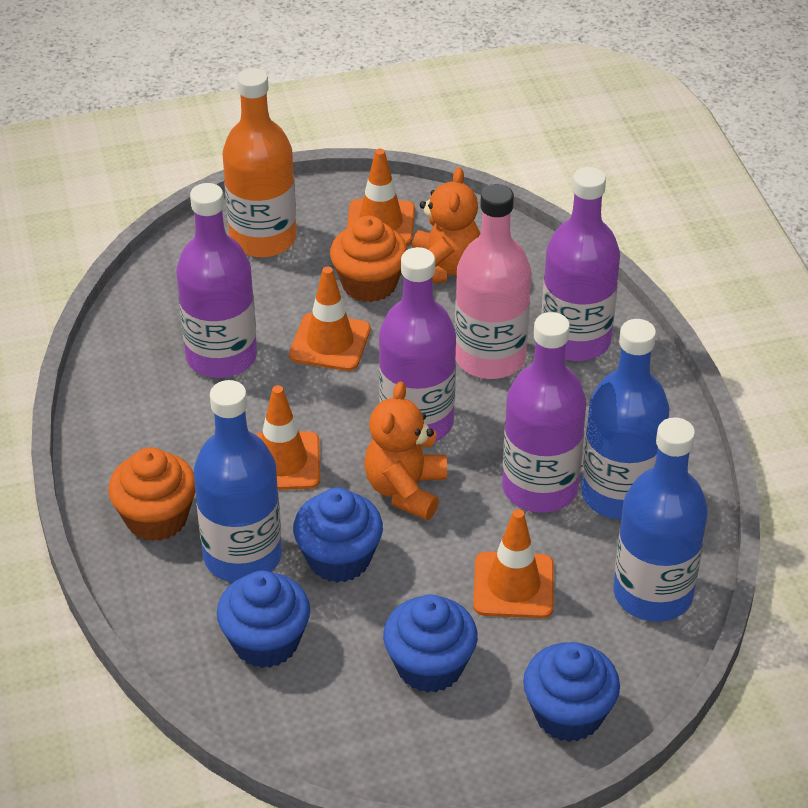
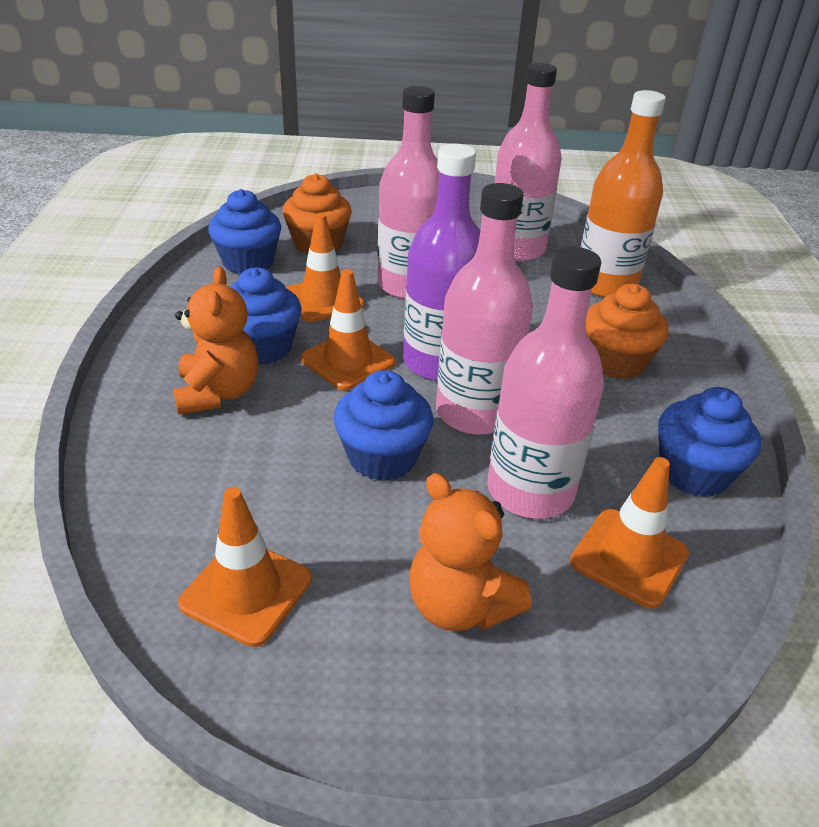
blue bottle: 3 -> 0
pink bottle: 1 -> 4
purple bottle: 4 -> 1

